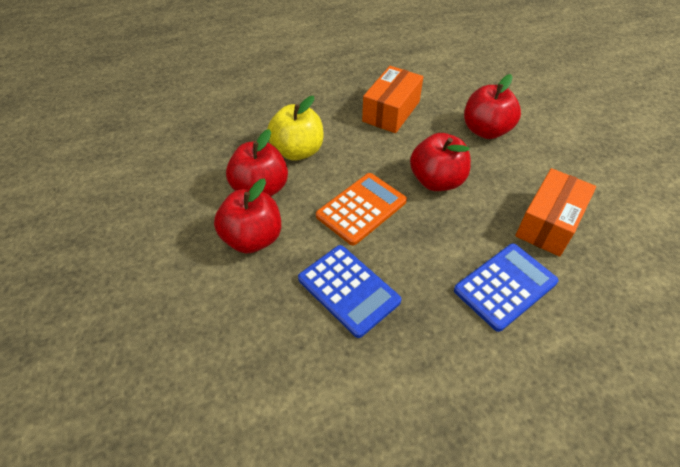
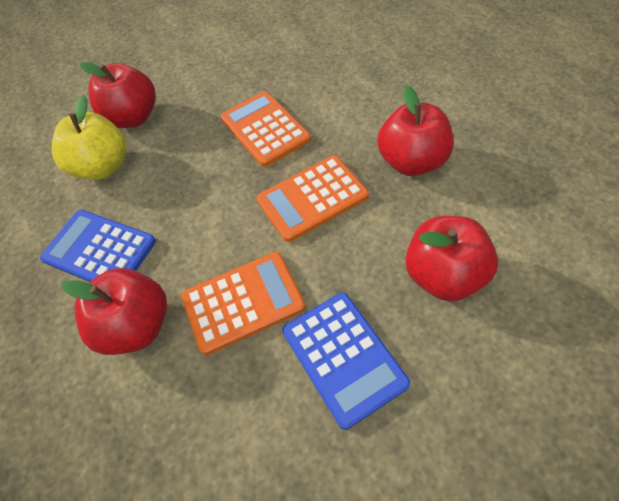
orange box: 2 -> 0
orange calculator: 1 -> 3

